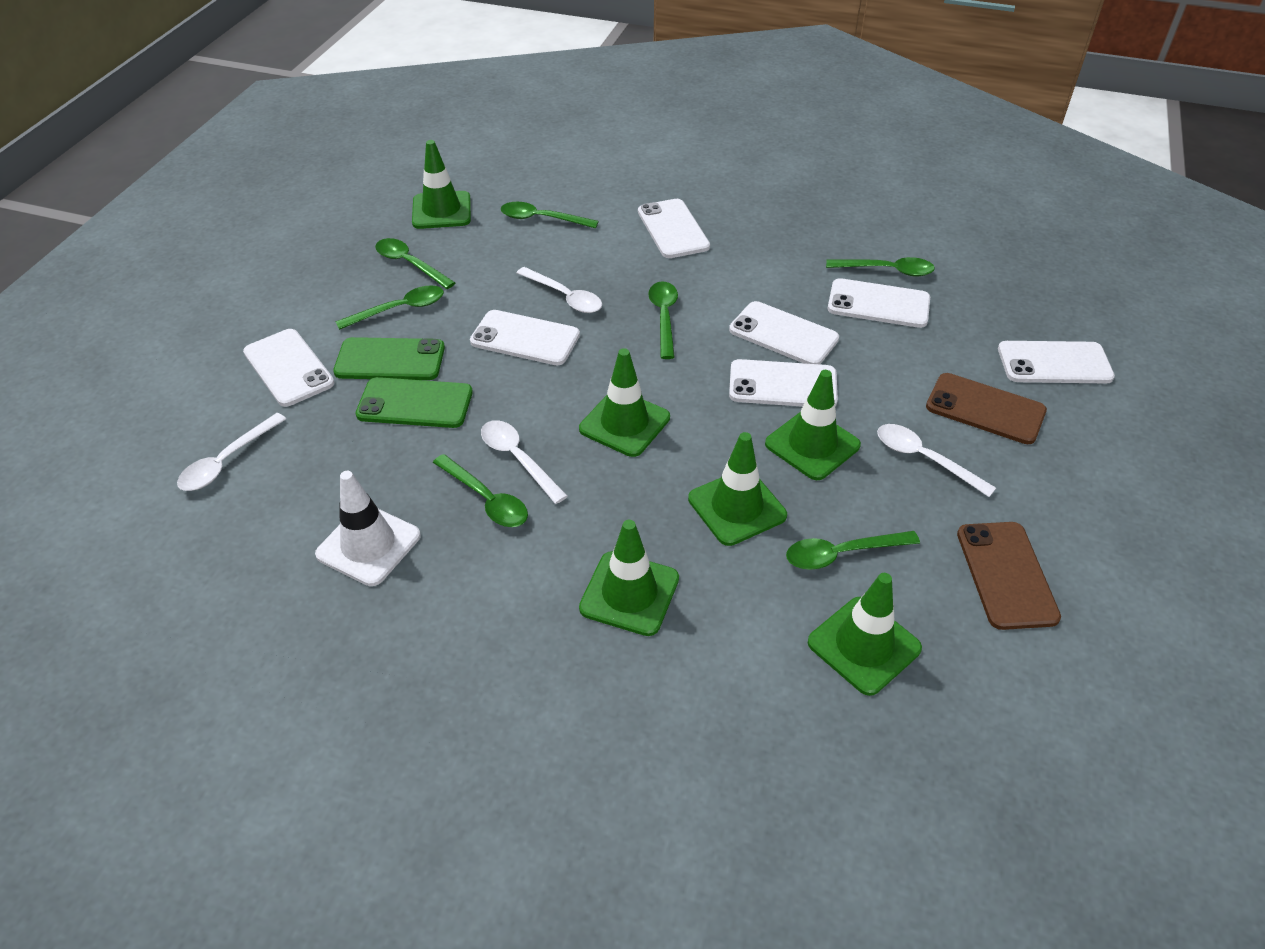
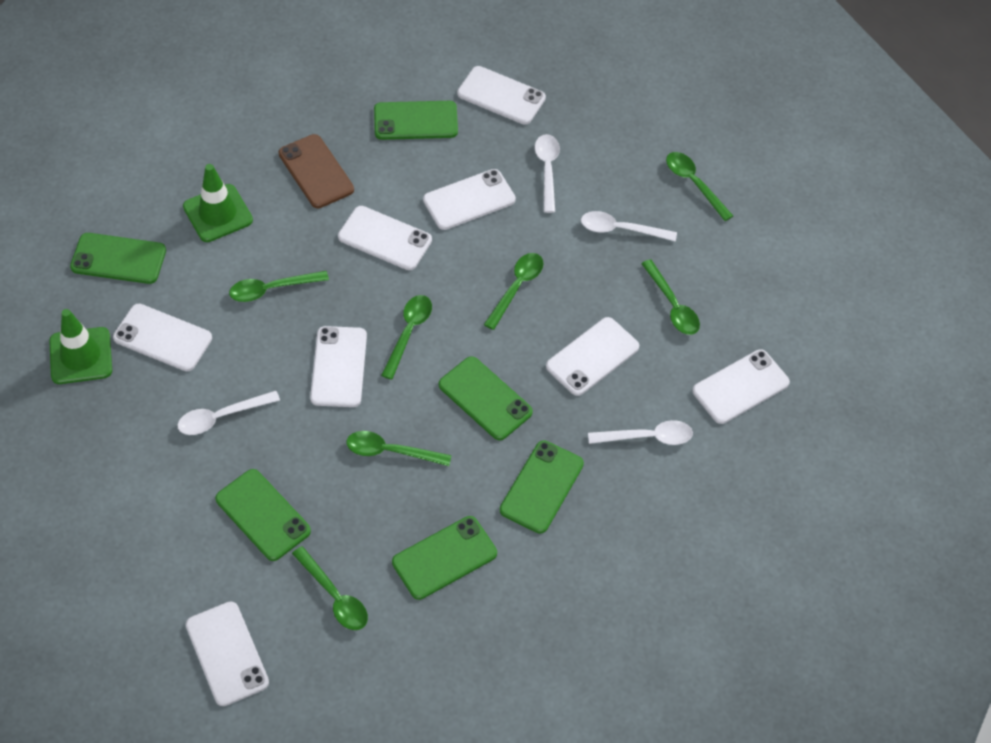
brown phone: 2 -> 1
green phone: 2 -> 6
green traffic cone: 6 -> 2
white phone: 7 -> 8
white traffic cone: 1 -> 0

